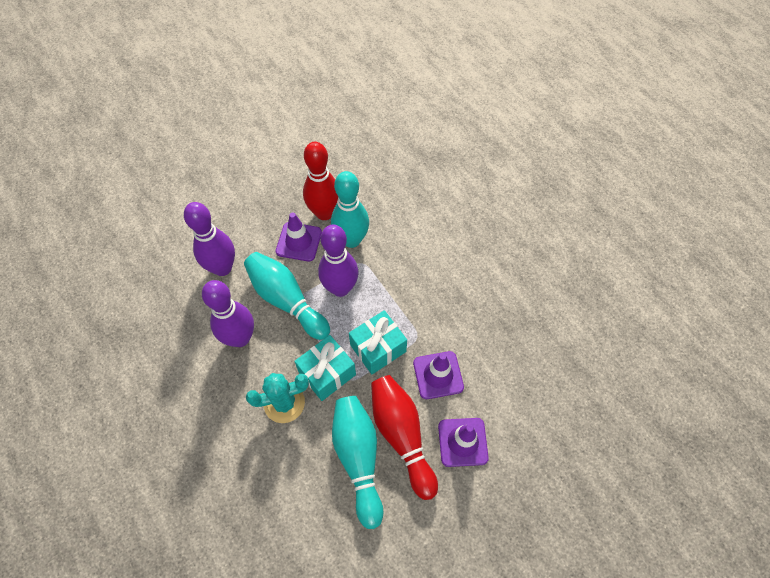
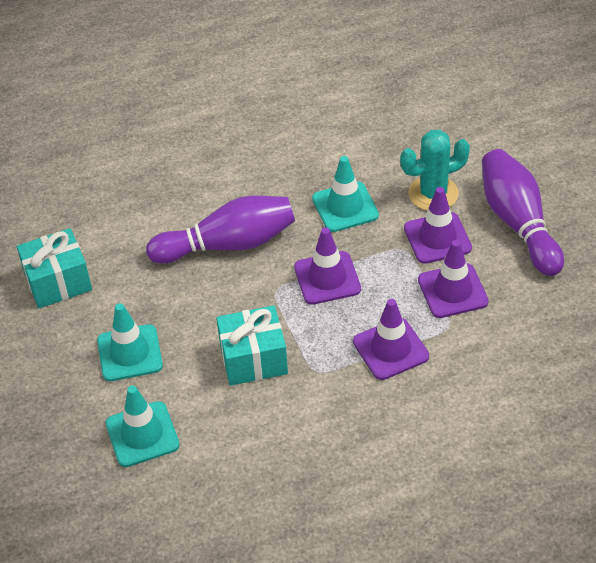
purple bowling pin: 3 -> 2
purple traffic cone: 3 -> 4
red bowling pin: 2 -> 0
turquoise bowling pin: 3 -> 0
turquoise traffic cone: 0 -> 3

